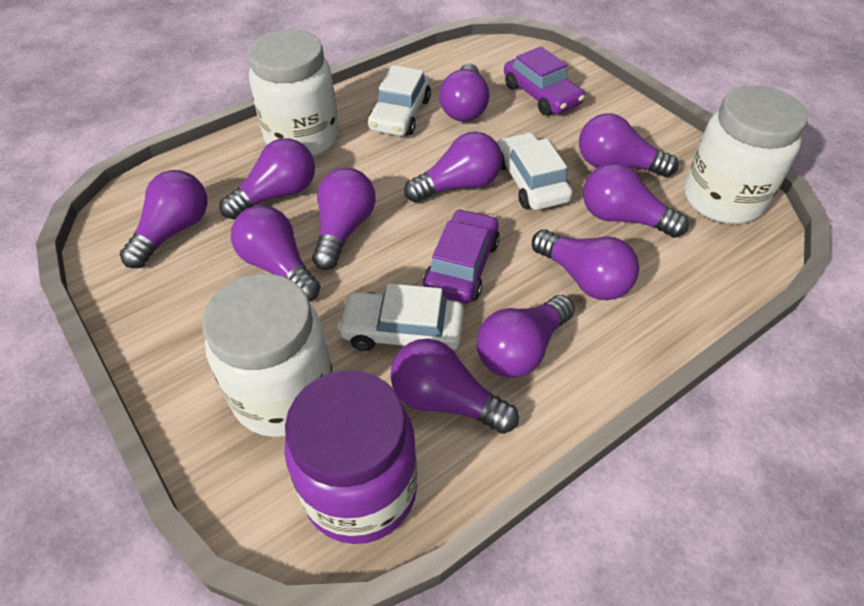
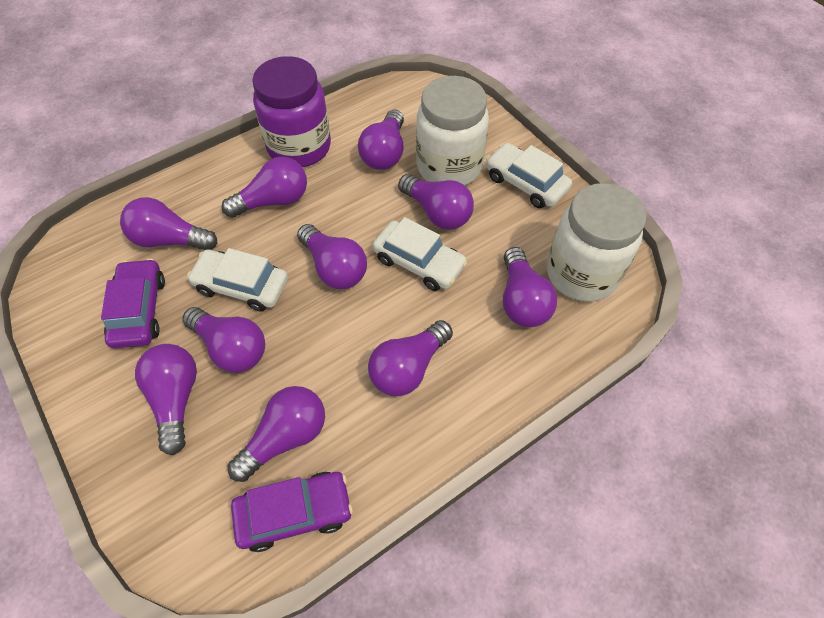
purple light bulb: 11 -> 10
white jar: 3 -> 2

